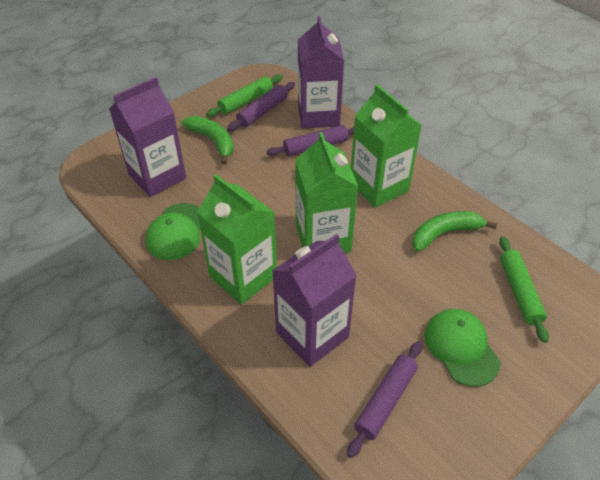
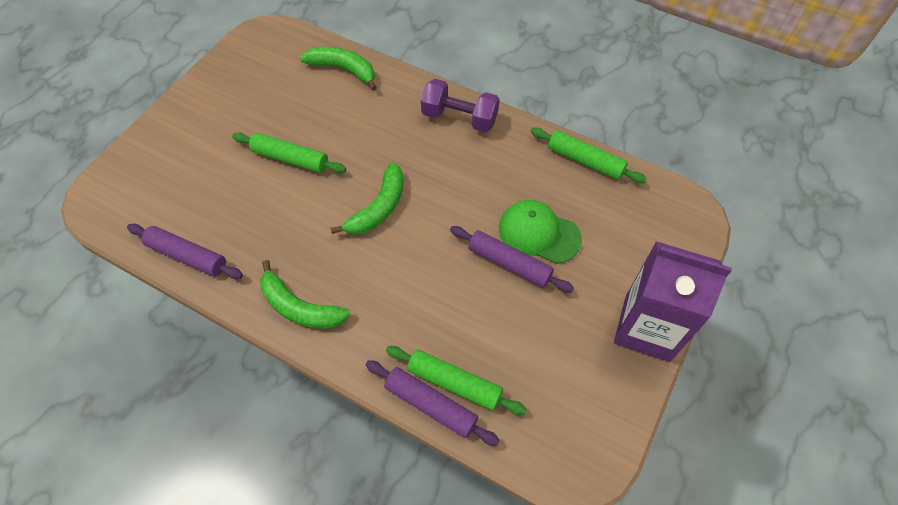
green banana: 2 -> 3
green cap: 2 -> 1
green carton: 3 -> 0
green rolling pin: 2 -> 3
purple carton: 3 -> 1
purple dumbbell: 0 -> 1

